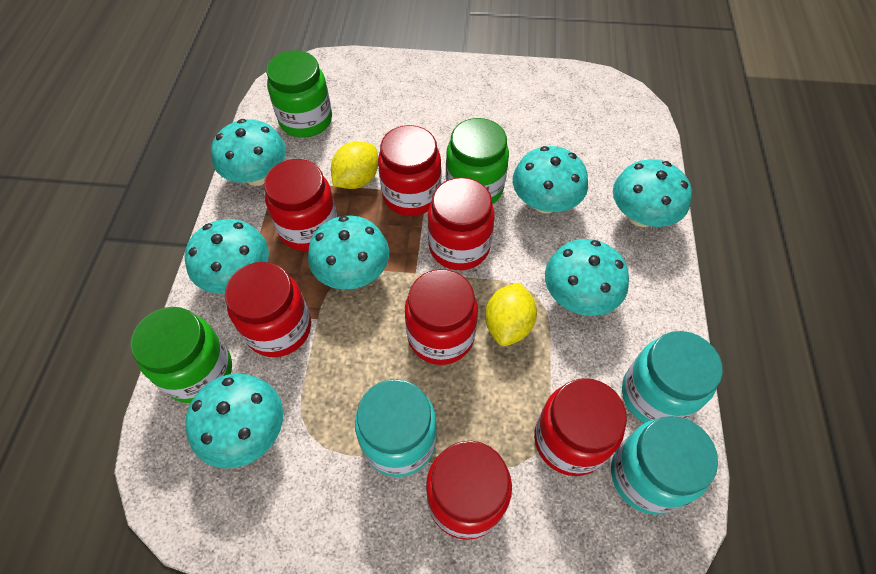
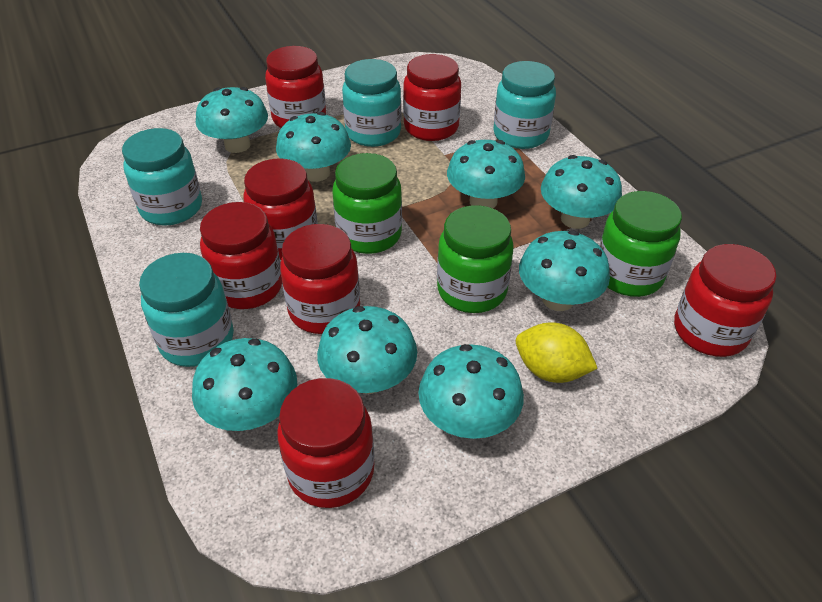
turquoise jar: 3 -> 4
turquoise mushroom: 7 -> 8
yellow lemon: 2 -> 1

